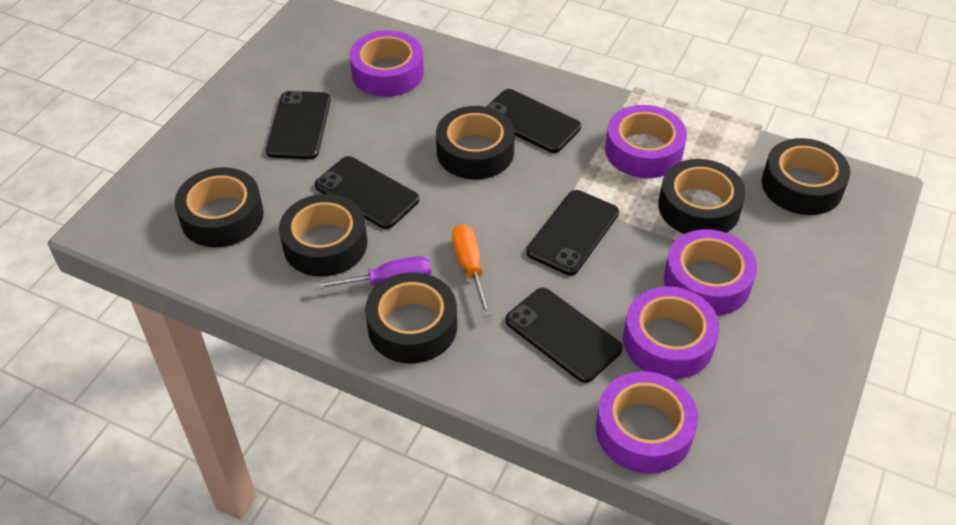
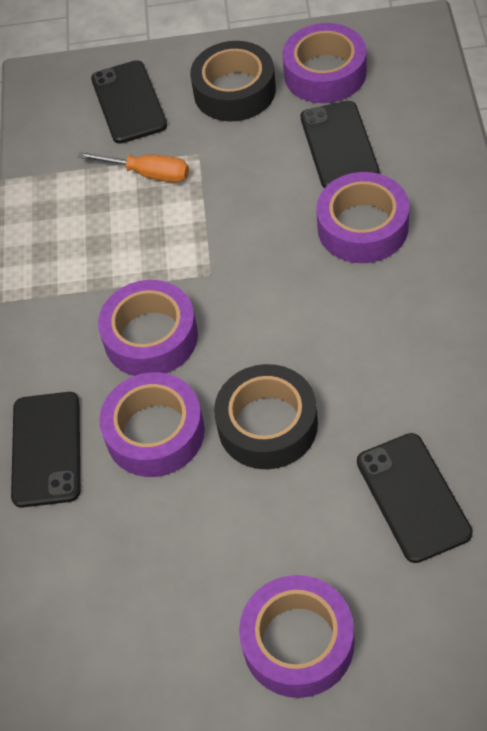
black phone: 5 -> 4
black tape: 6 -> 2
purple screwdriver: 1 -> 0

